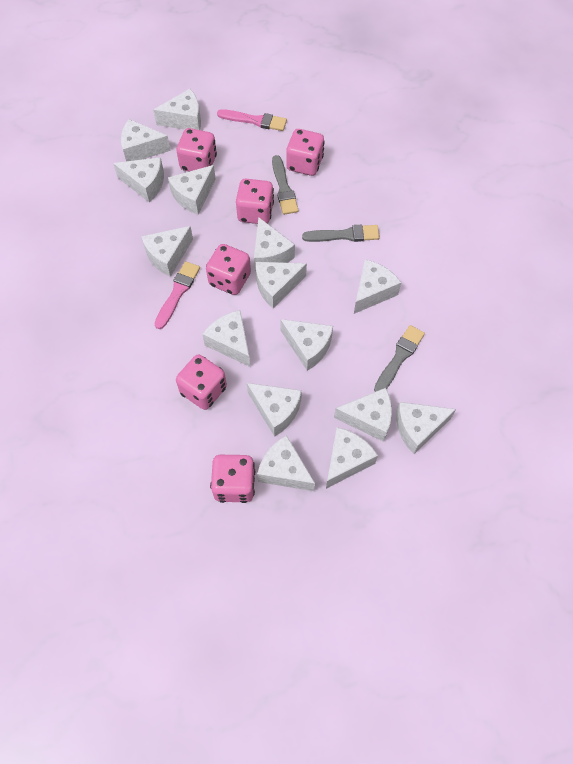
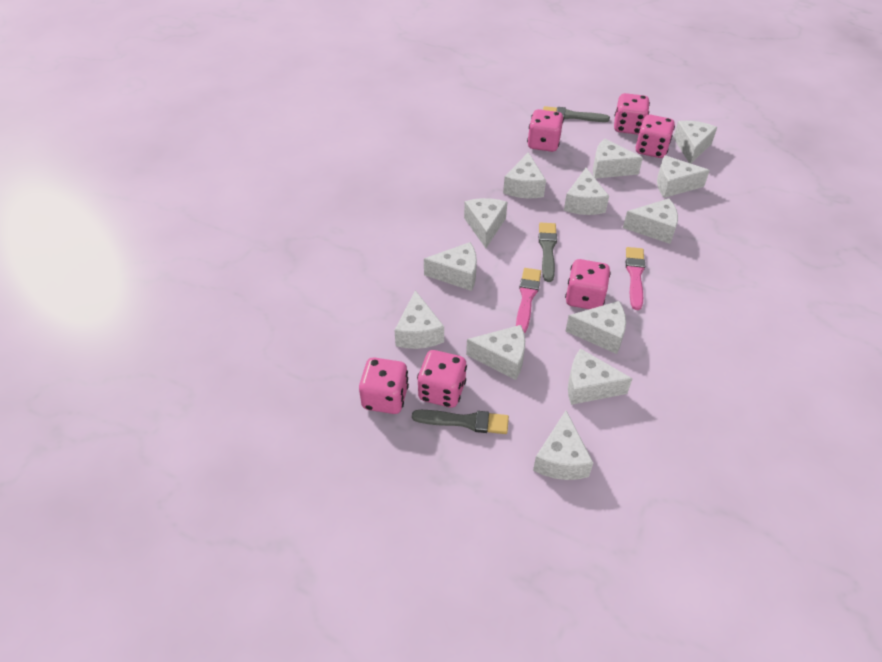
white cheese: 15 -> 13

